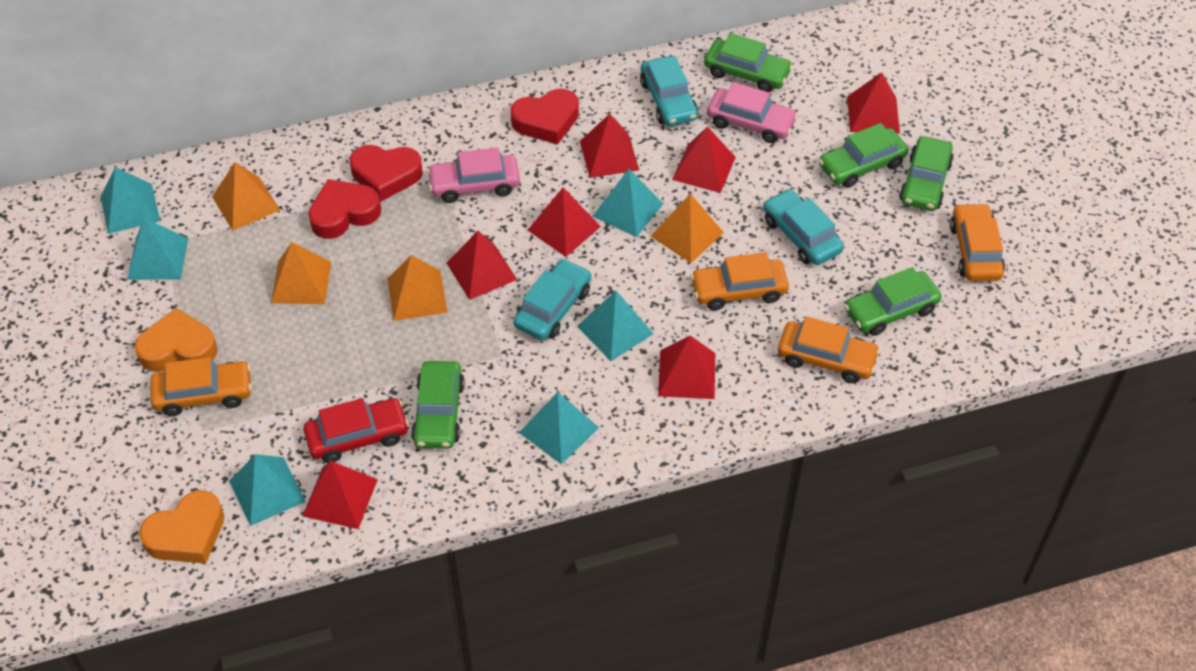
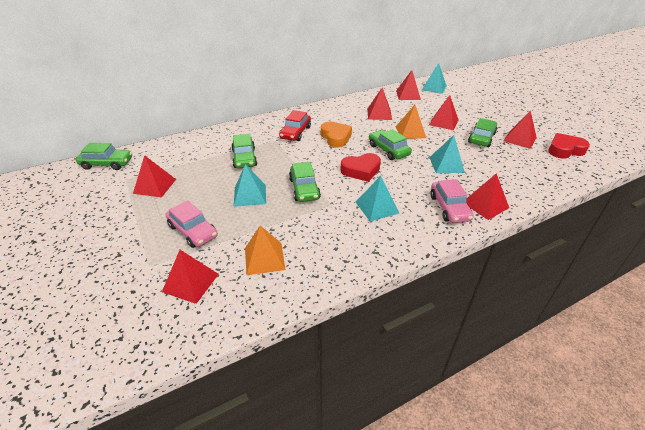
orange car: 4 -> 0
orange heart: 2 -> 1
orange pyramid: 4 -> 2
red heart: 3 -> 2
turquoise car: 3 -> 0
turquoise pyramid: 6 -> 4

